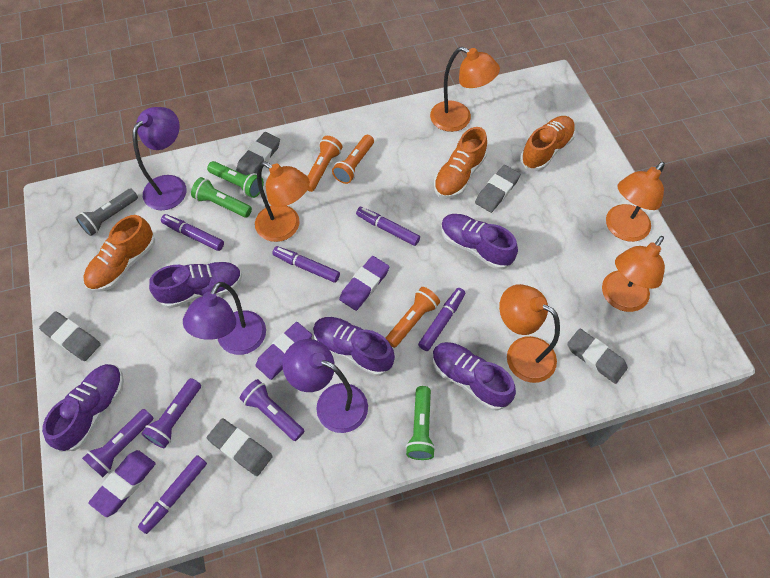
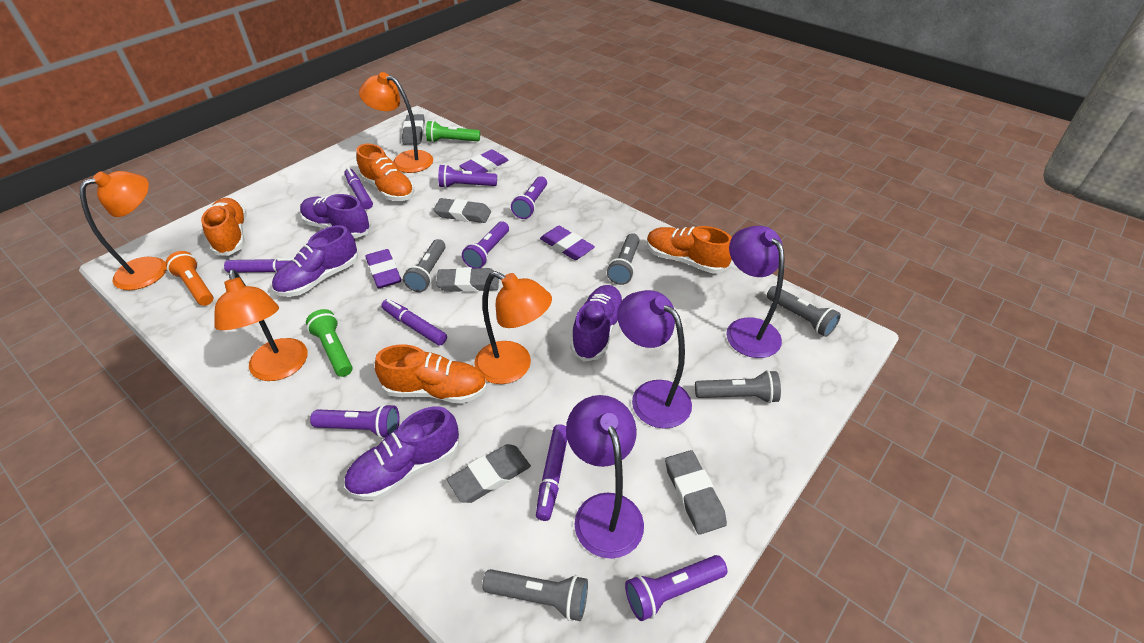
green flashlight: 3 -> 2
grey flashlight: 1 -> 5
orange flashlight: 3 -> 1
orange lamp: 5 -> 4
orange shoe: 3 -> 4
purple flashlight: 3 -> 5
purple marker: 5 -> 4
purple shoe: 5 -> 4

